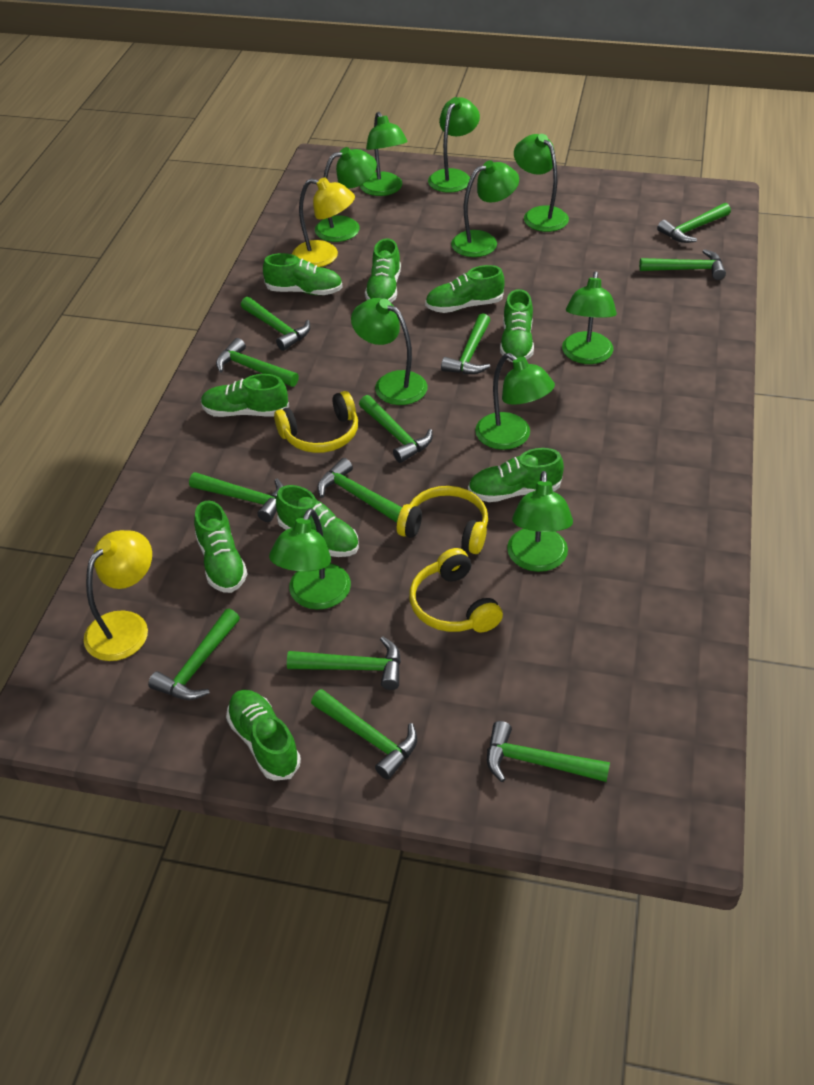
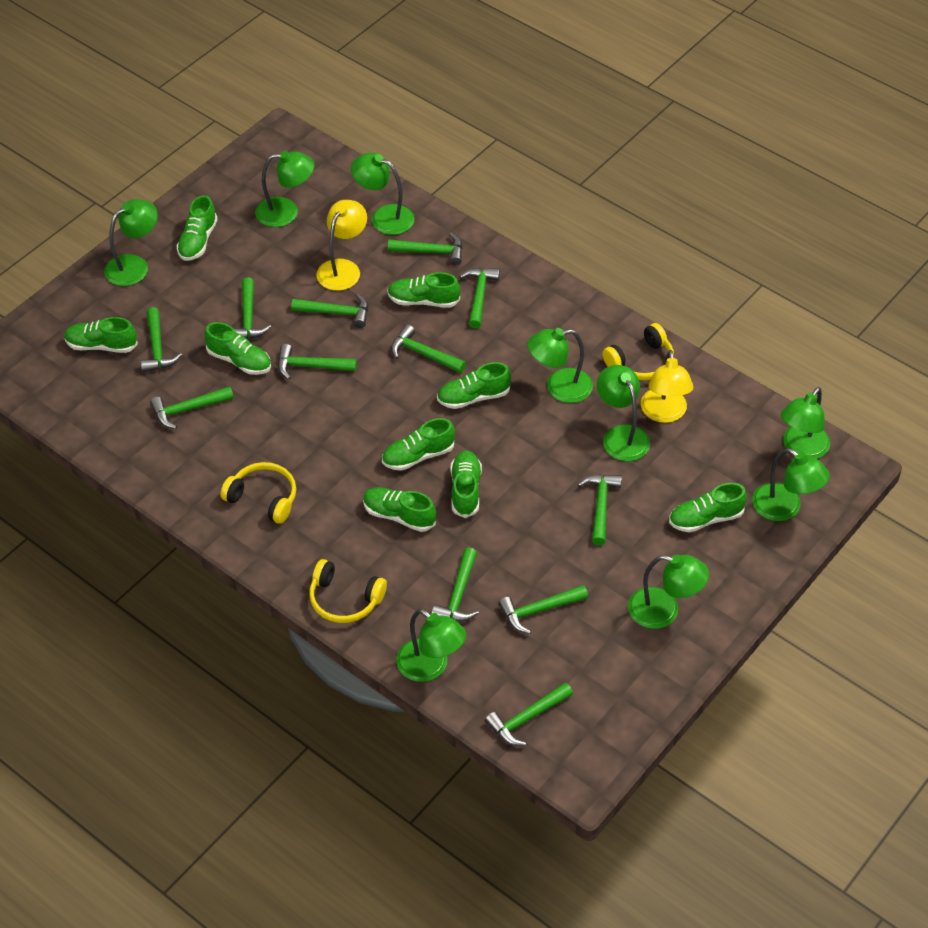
green lamp: 10 -> 9

